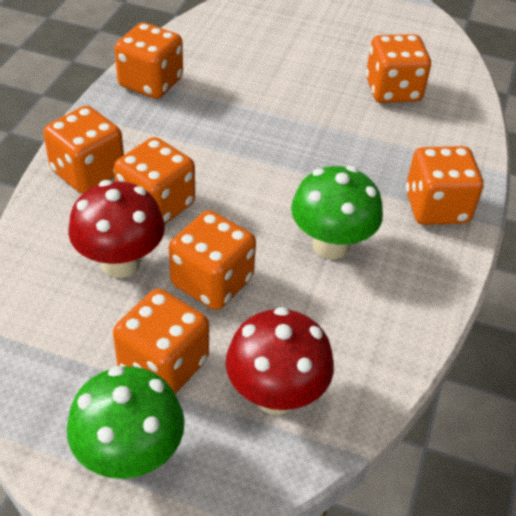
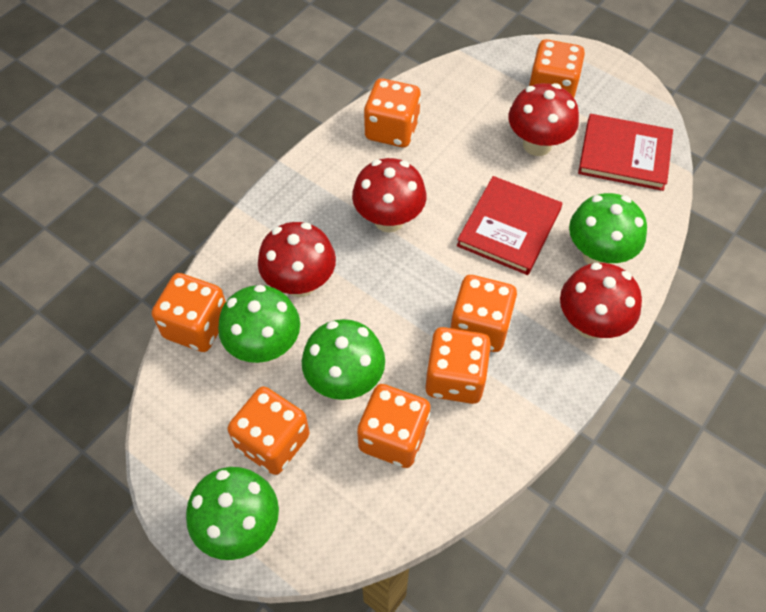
green mushroom: 2 -> 4
red book: 0 -> 2
red mushroom: 2 -> 4

